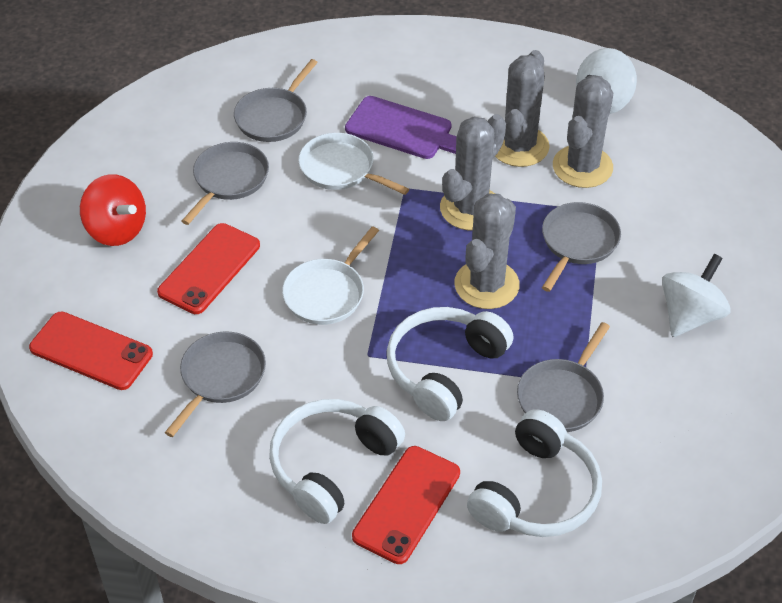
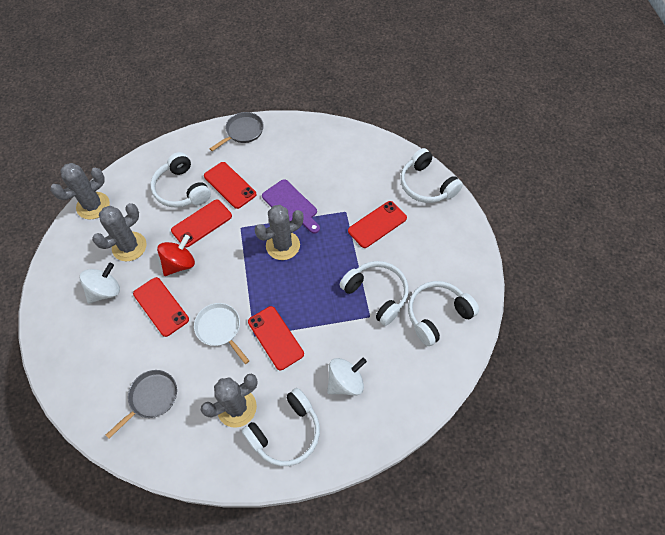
grey pan: 5 -> 2
red phone: 3 -> 5
white headphones: 3 -> 5
white pan: 2 -> 1

